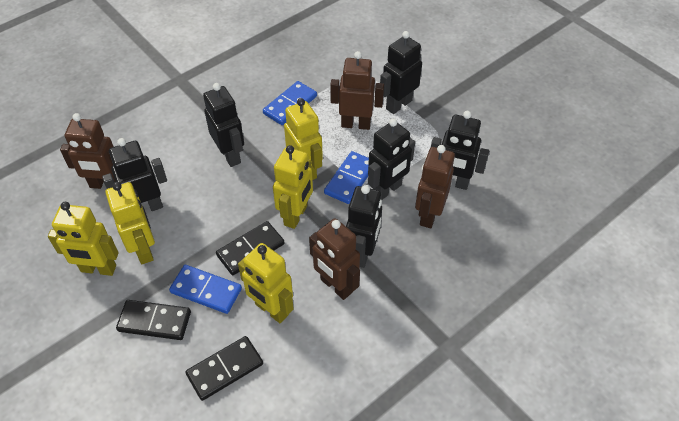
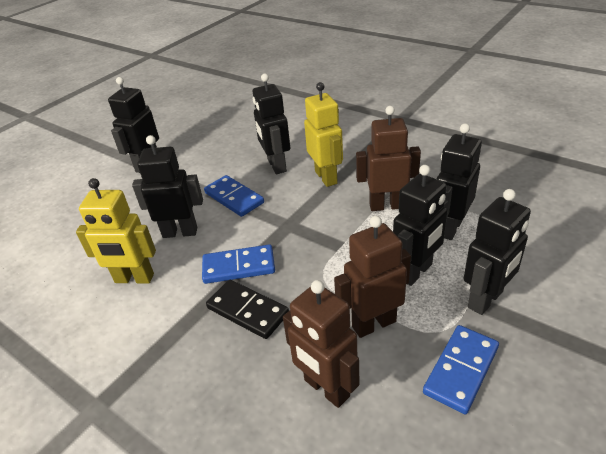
black domino: 3 -> 1
brown robot: 4 -> 3
yellow robot: 5 -> 2

